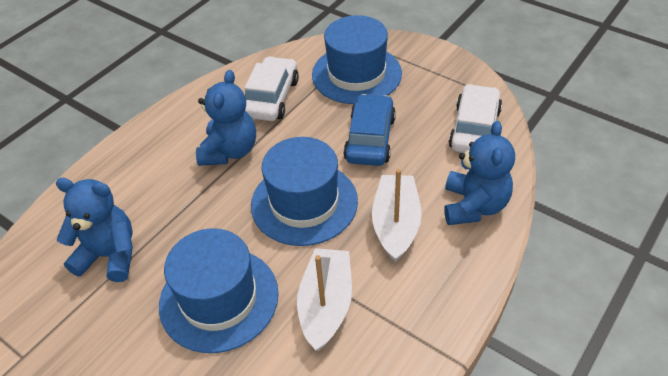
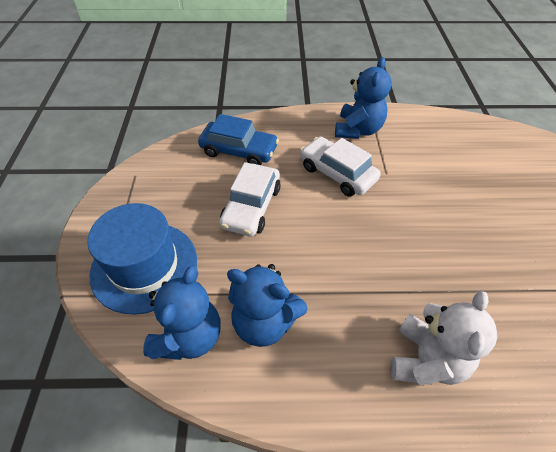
blue hat: 3 -> 1
white boat: 2 -> 0
white teddy bear: 0 -> 1

